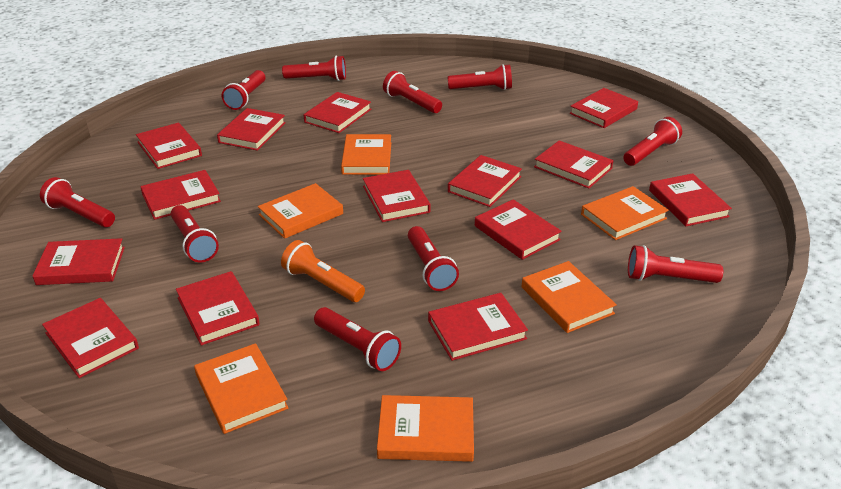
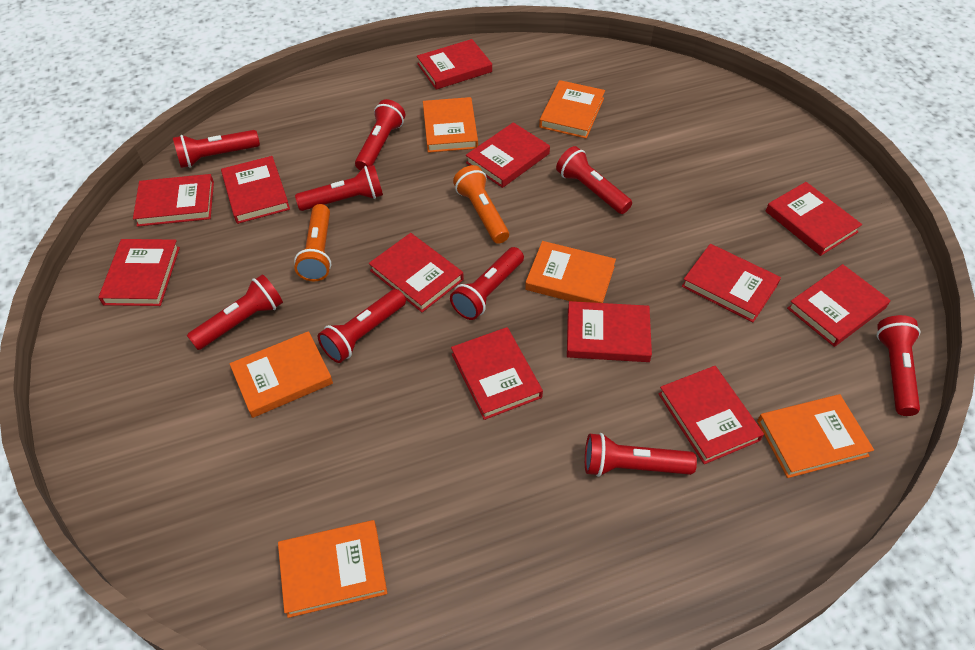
orange flashlight: 1 -> 2
red book: 14 -> 12
red flashlight: 10 -> 9

